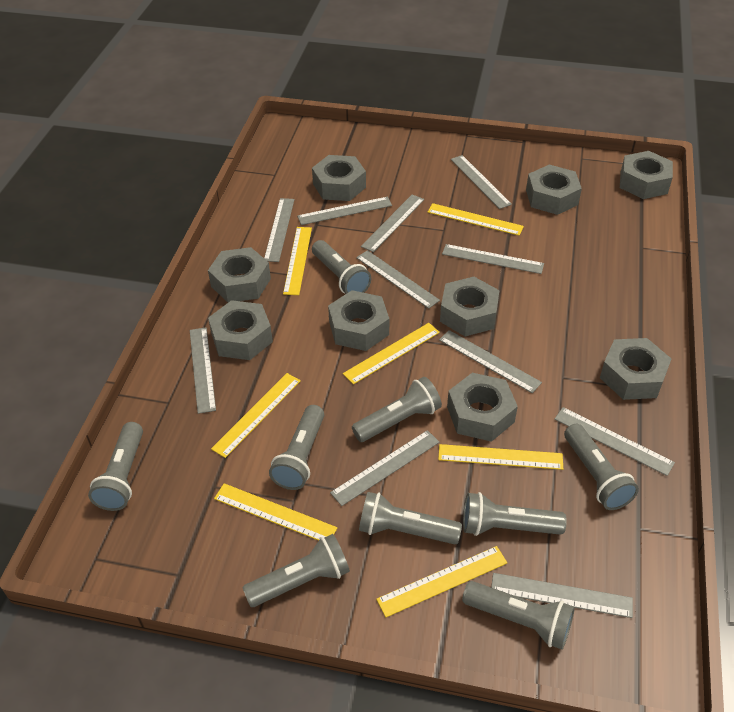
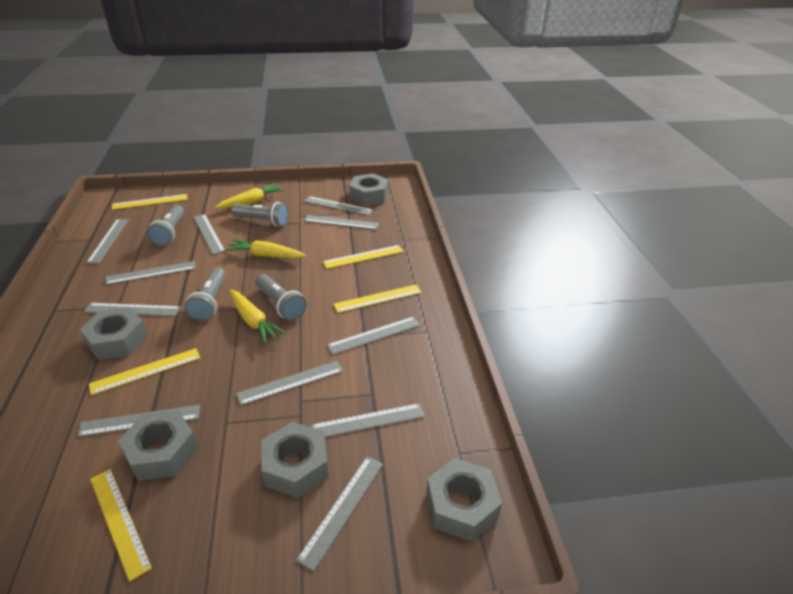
grey flashlight: 9 -> 4
grey nut: 9 -> 5
yellow carrot: 0 -> 3
yellow ruler: 7 -> 5

